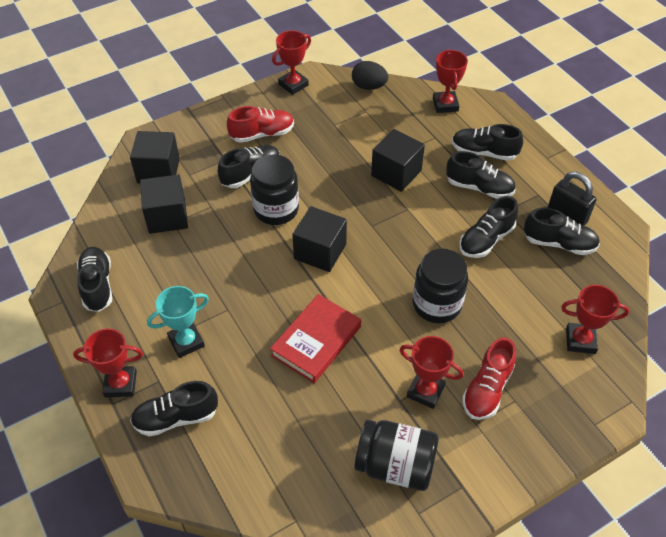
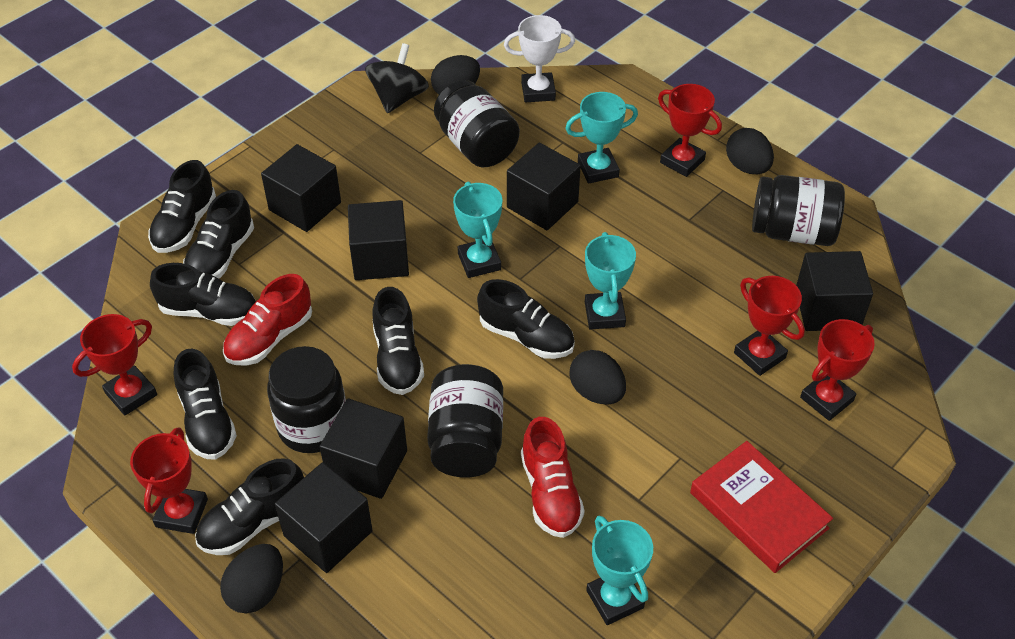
black cube: 4 -> 6
black egg: 1 -> 4
black jar: 3 -> 4
black padlock: 1 -> 0
black spinning top: 0 -> 1
turquoise trophy: 1 -> 4
white trophy: 0 -> 1

